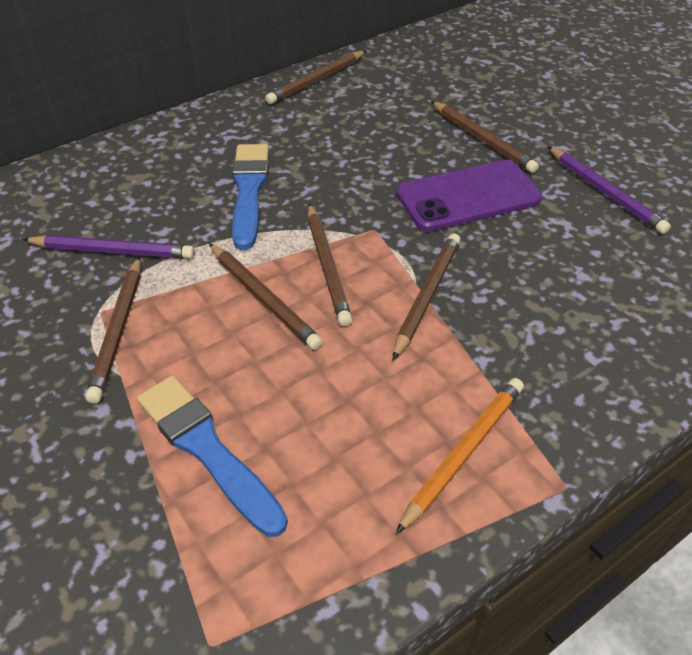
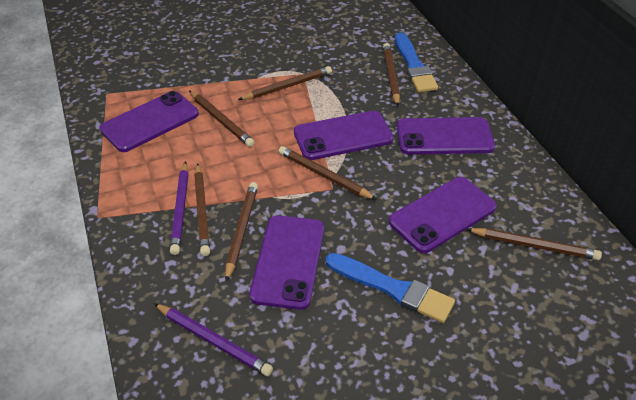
brown pencil: 6 -> 7
orange pencil: 1 -> 0
purple phone: 1 -> 5

